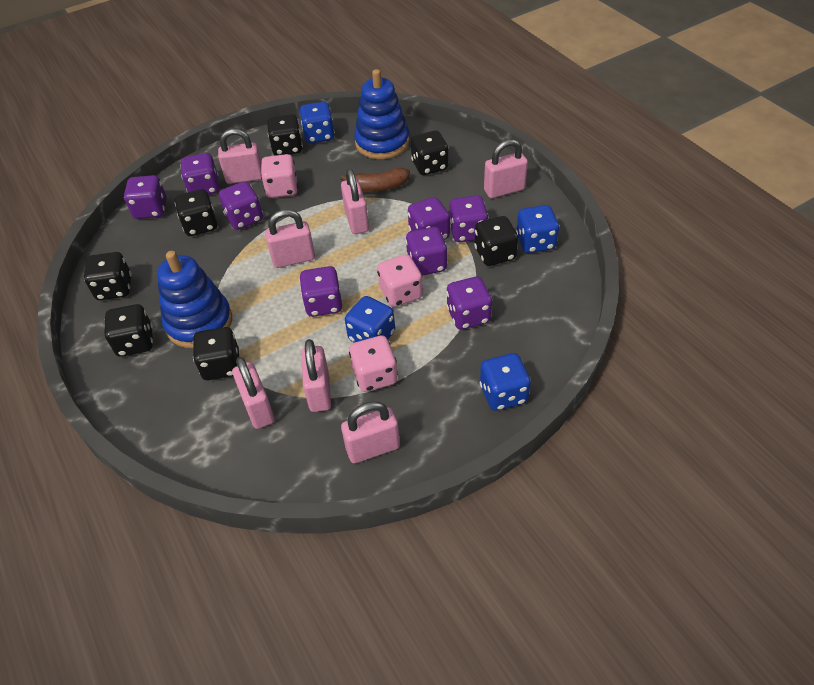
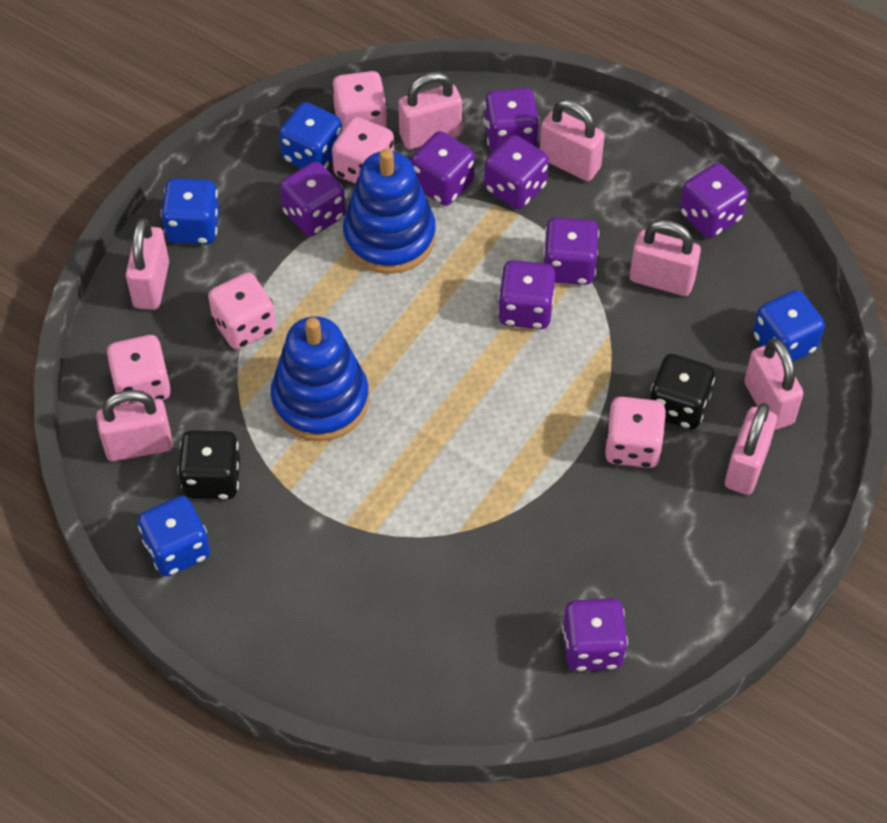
black dice: 7 -> 2
brown banana: 1 -> 0
pink dice: 3 -> 5

